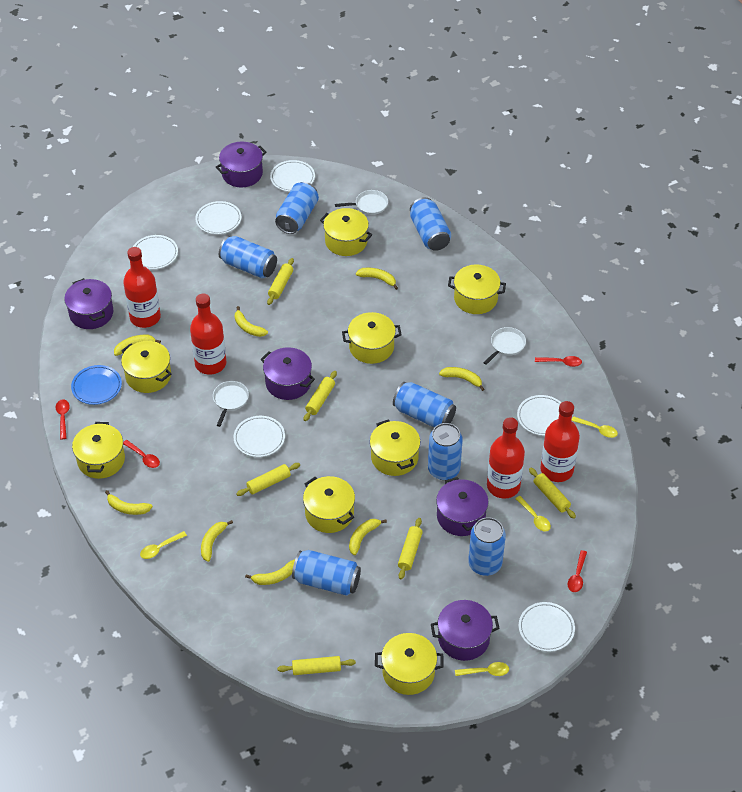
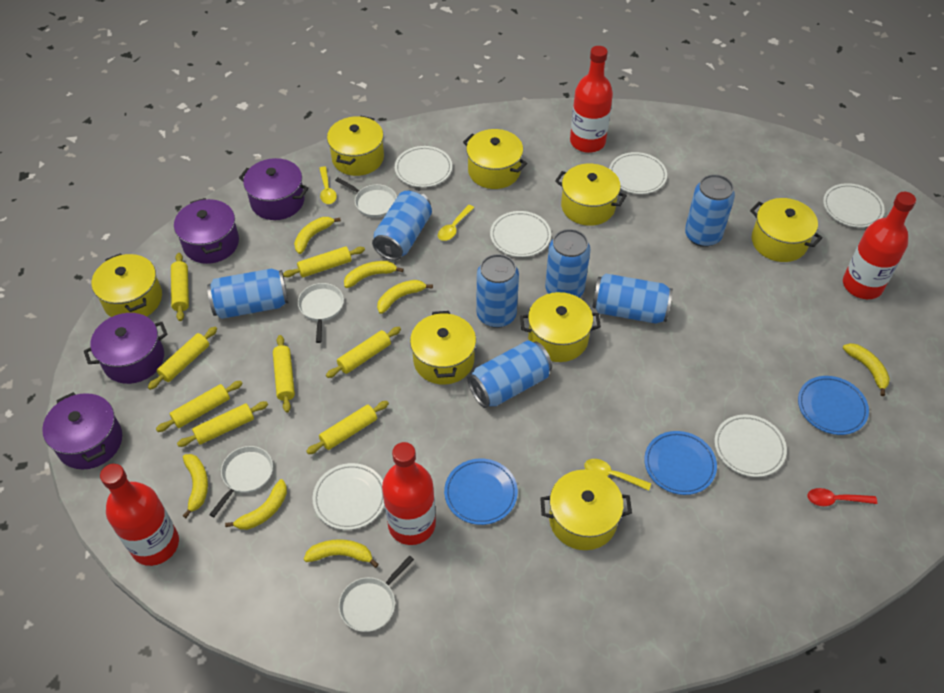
blue plate: 1 -> 3
purple pot: 5 -> 4
red spoon: 4 -> 1
white pan: 3 -> 4
yellow banana: 8 -> 7
yellow rolling pin: 6 -> 8
yellow spoon: 4 -> 3

